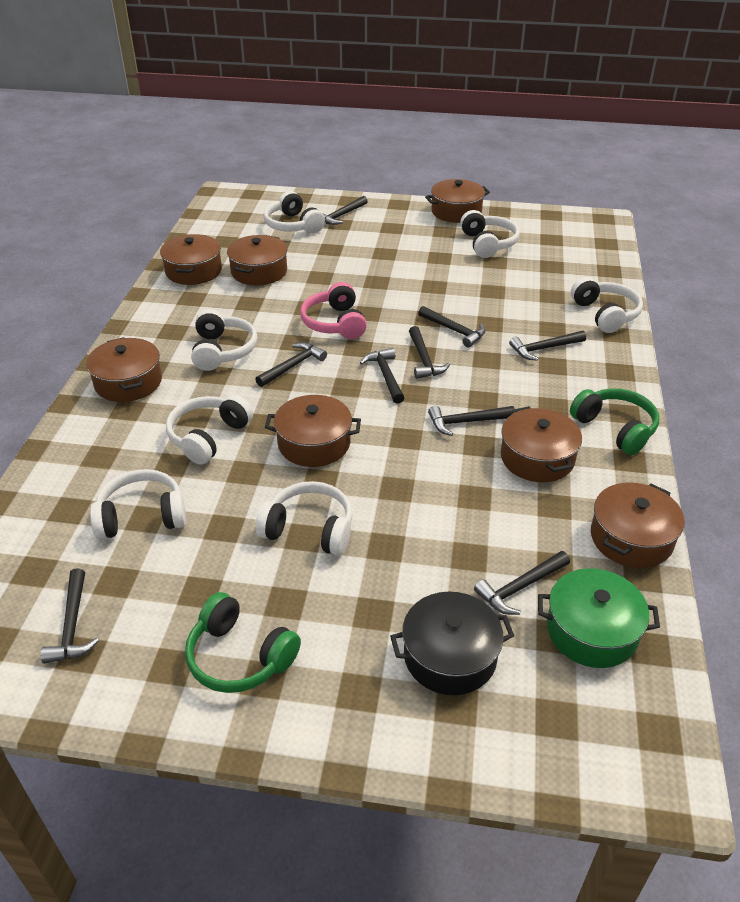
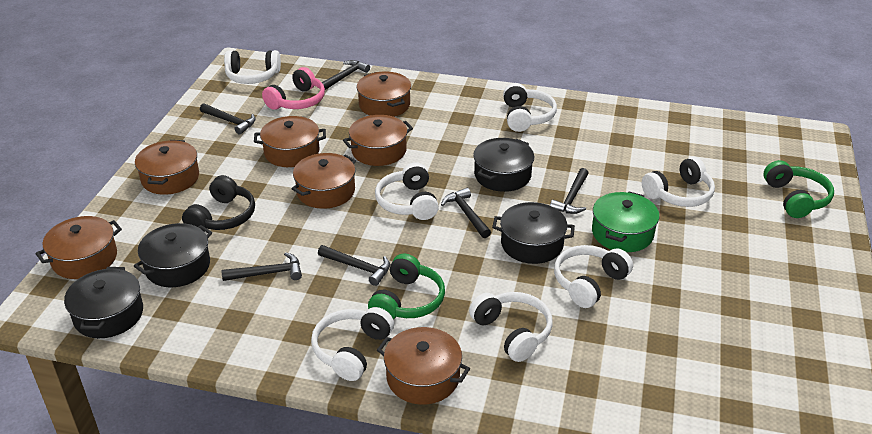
black hammer: 9 -> 6
black headphones: 0 -> 1
black pot: 1 -> 4

